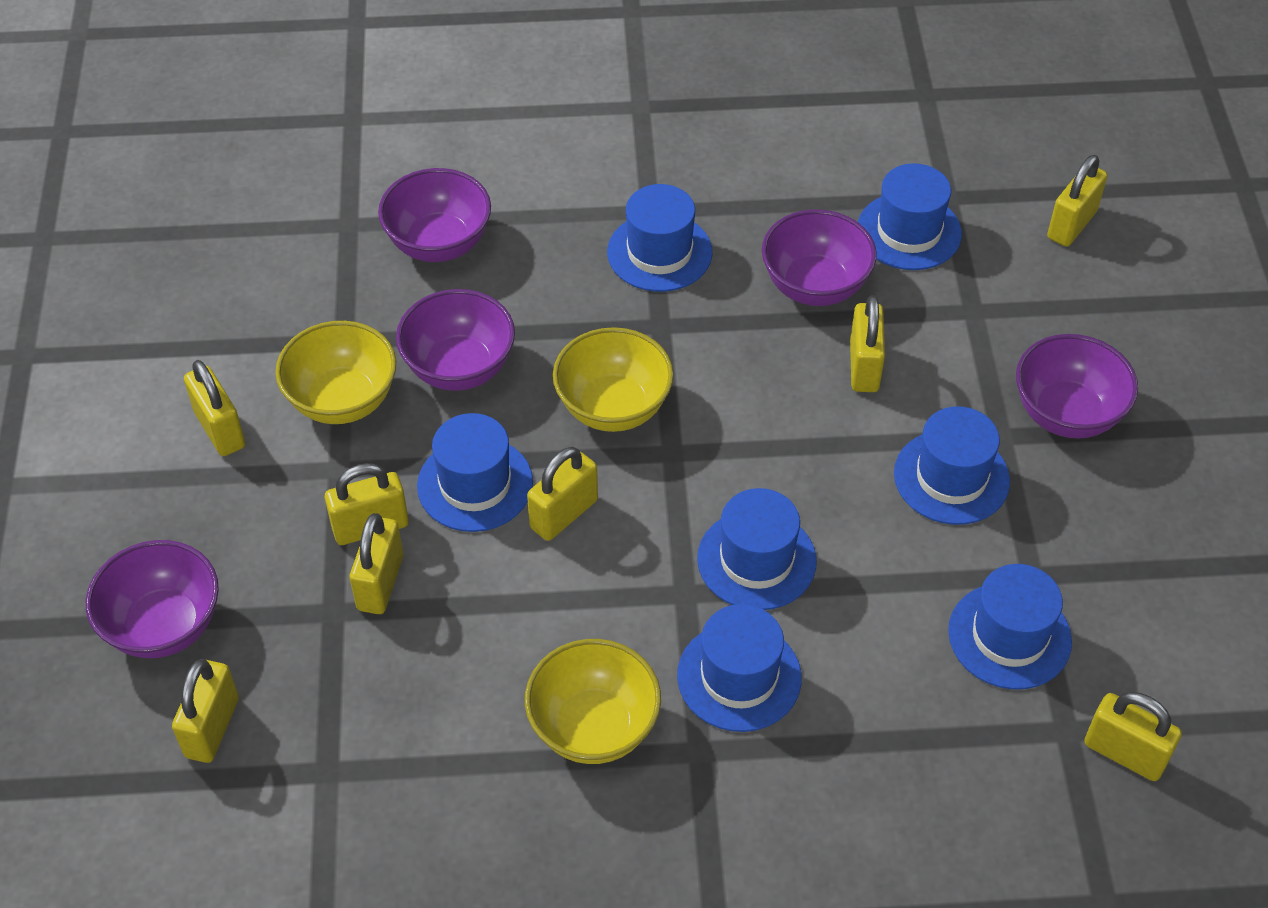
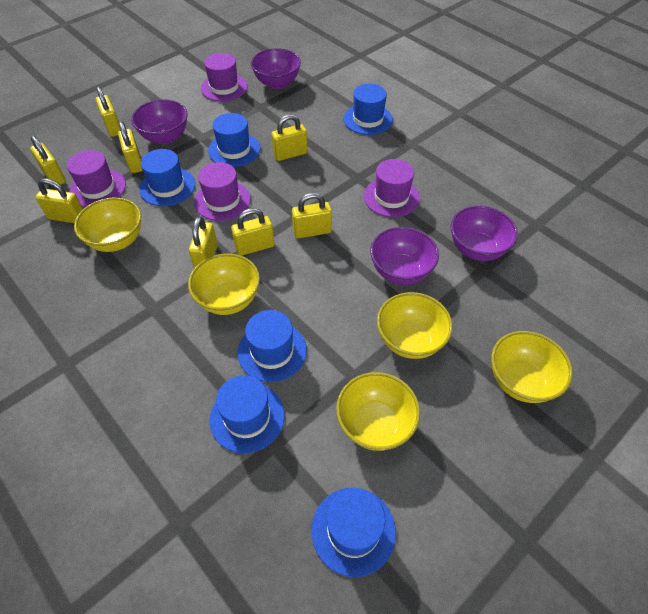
blue hat: 7 -> 6
purple bowl: 5 -> 4
purple hat: 0 -> 4
yellow bowl: 3 -> 5

